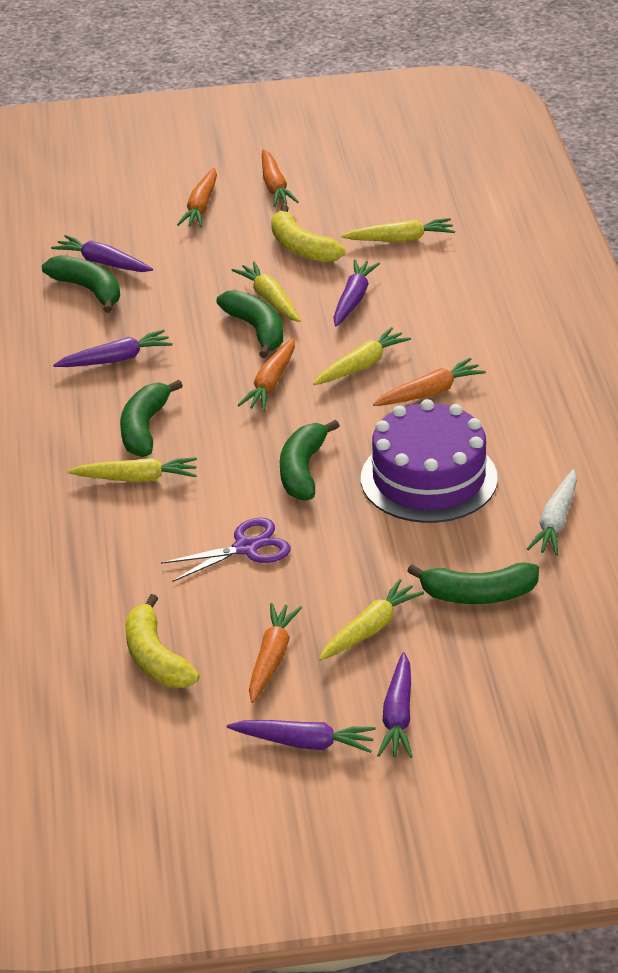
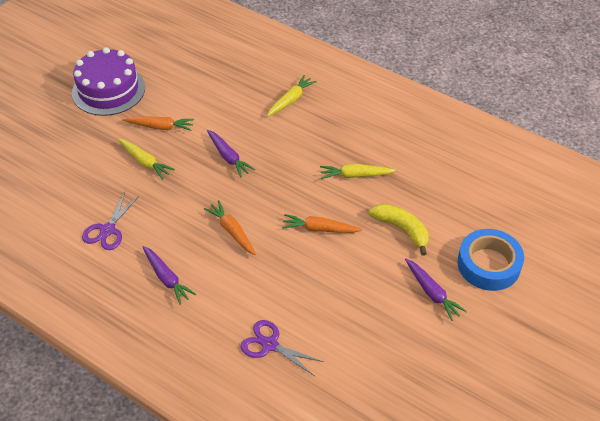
blue tape: 0 -> 1
green banana: 5 -> 0
orange carrot: 5 -> 3
purple carrot: 5 -> 3
purple scissors: 1 -> 2
white carrot: 1 -> 0
yellow banana: 2 -> 1
yellow carrot: 5 -> 3

